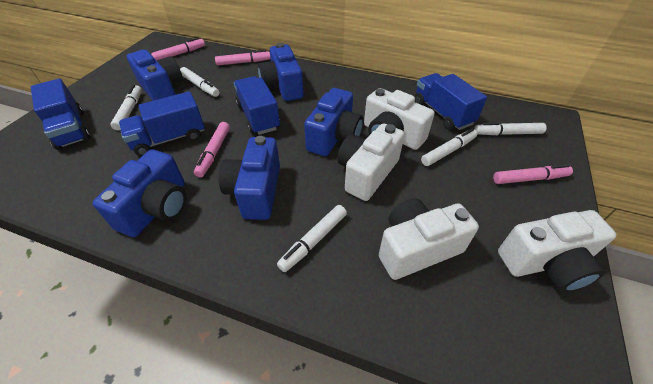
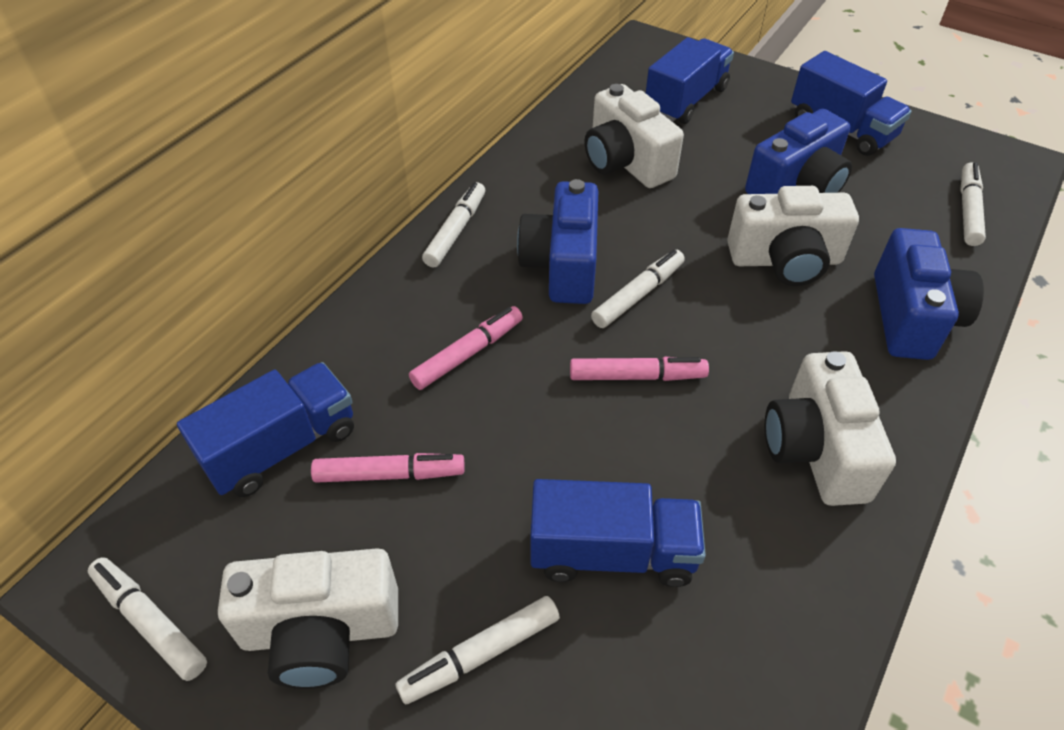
blue camera: 5 -> 3
pink marker: 4 -> 3

